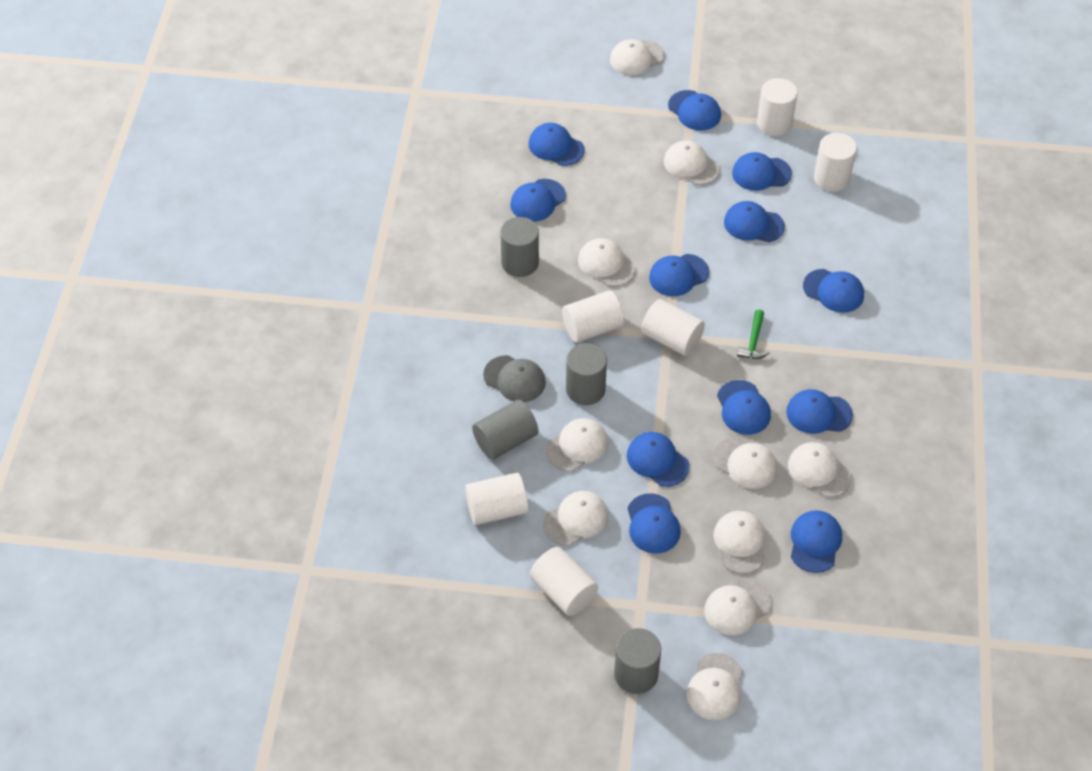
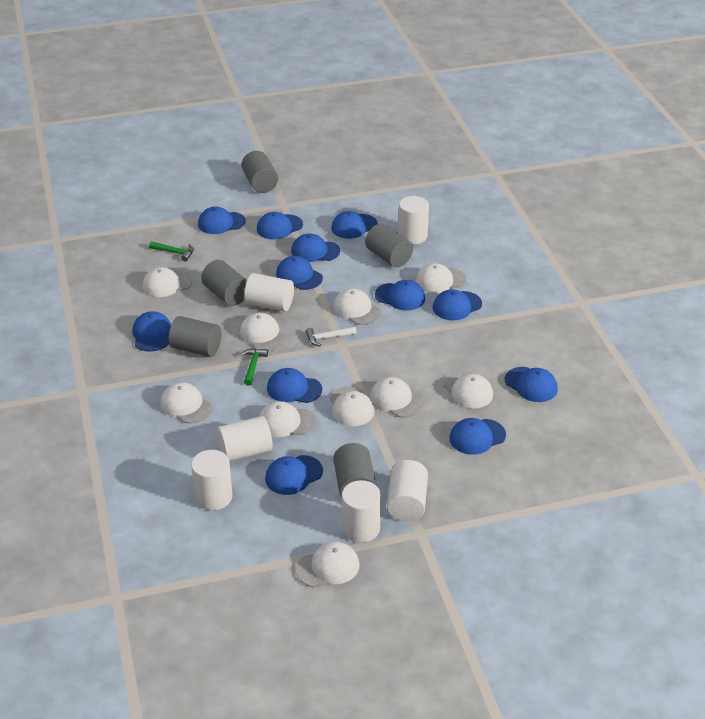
green hammer: 1 -> 2
grey cap: 1 -> 0
grey cylinder: 4 -> 5
white hammer: 0 -> 1

